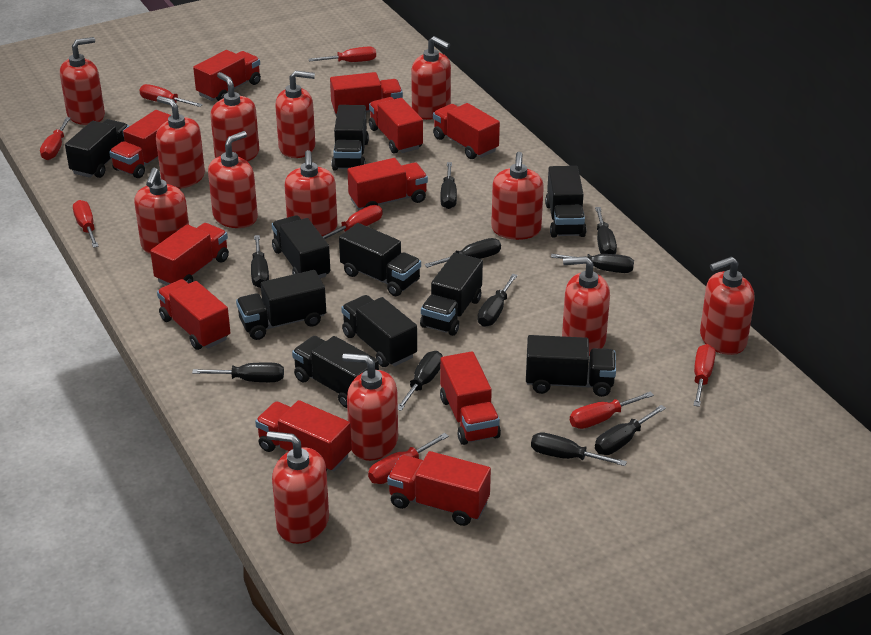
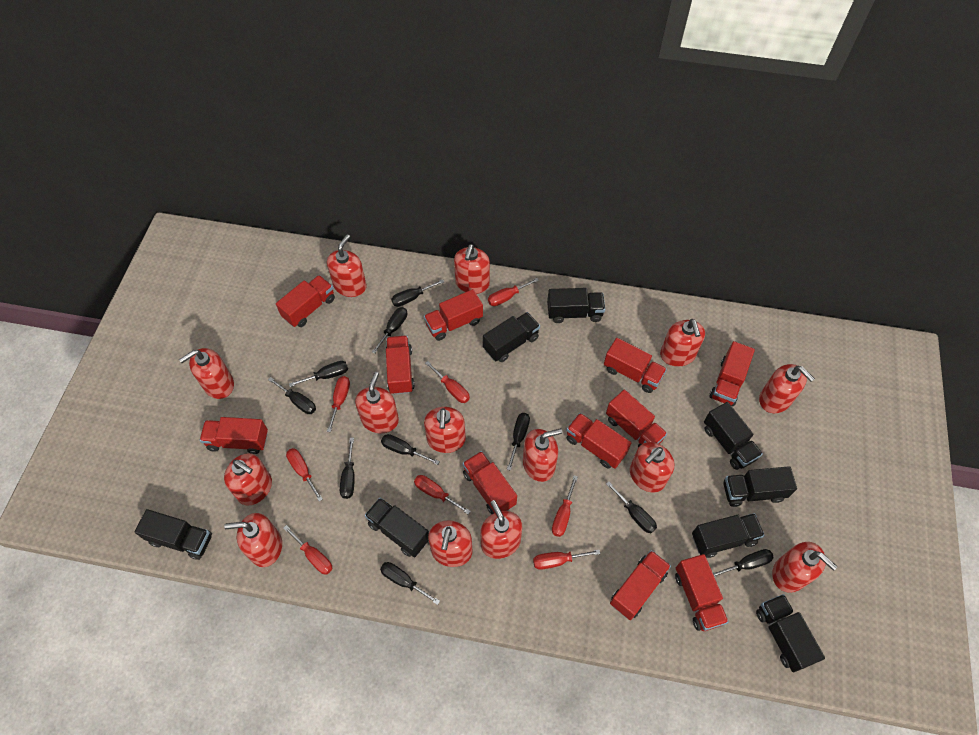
black truck: 10 -> 8
red soap dispenser: 13 -> 14

